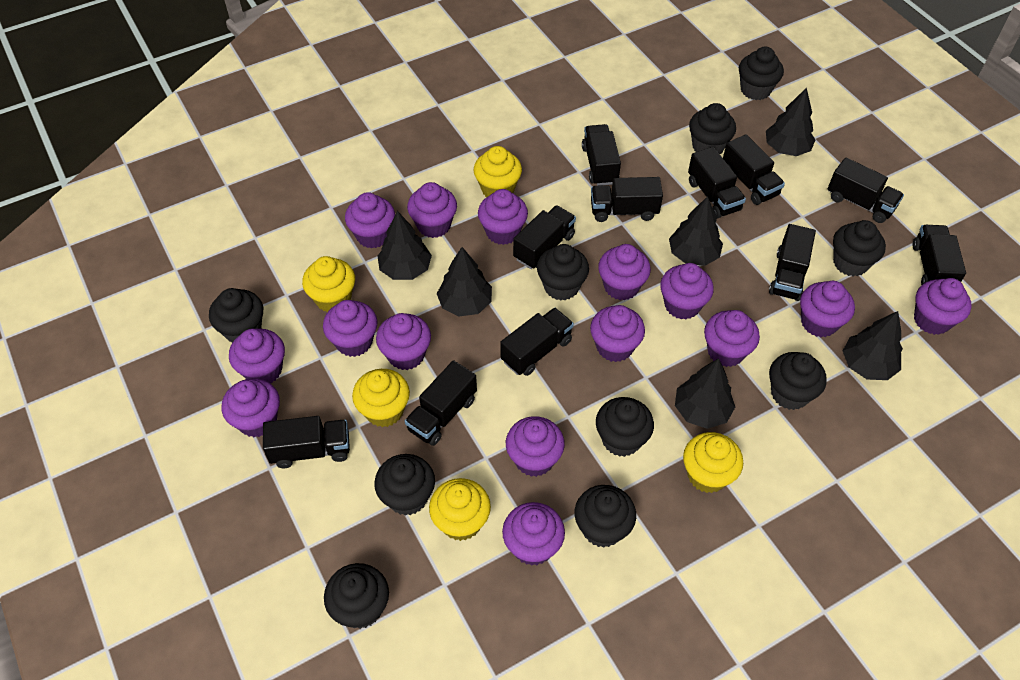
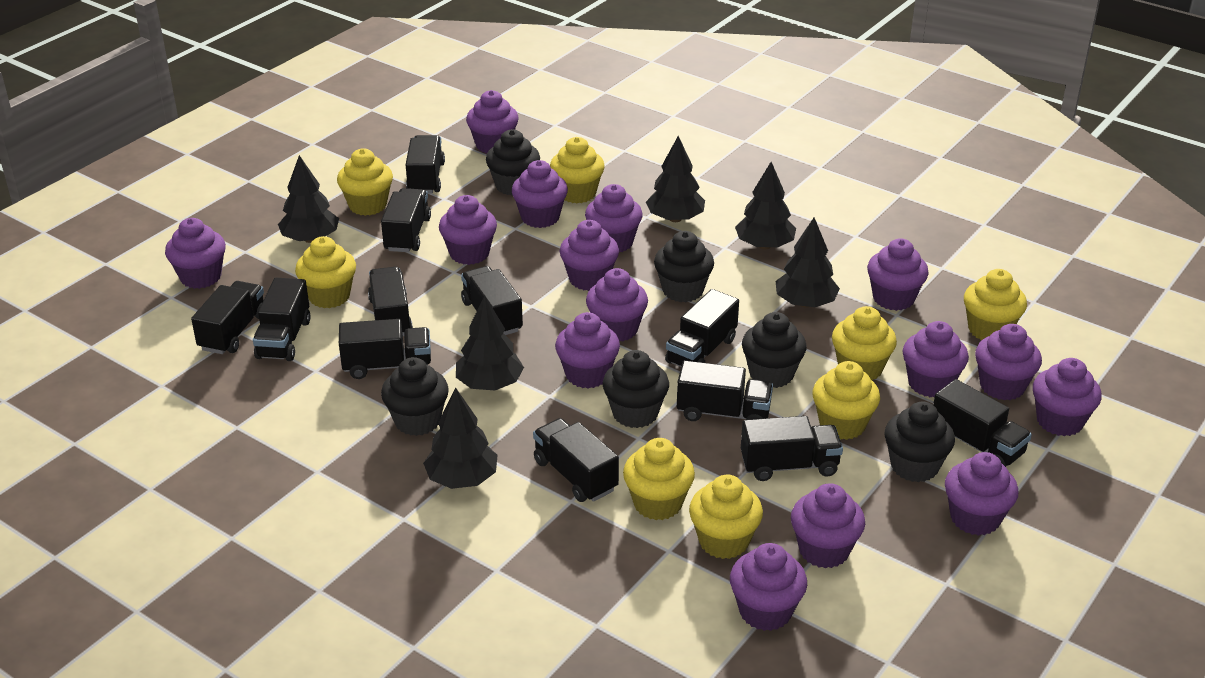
black cupcake: 10 -> 6
black truck: 11 -> 12
yellow cupcake: 5 -> 8

